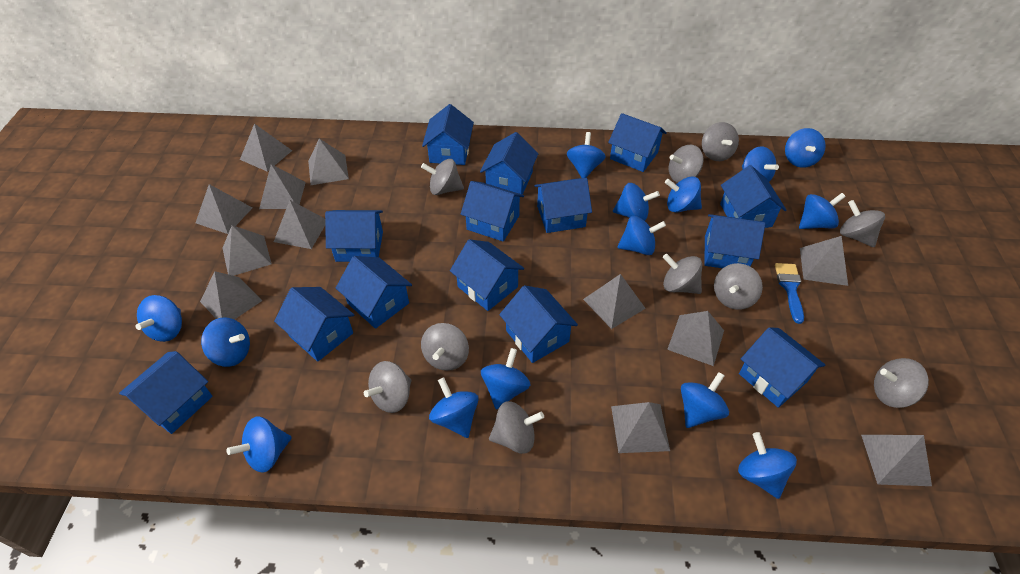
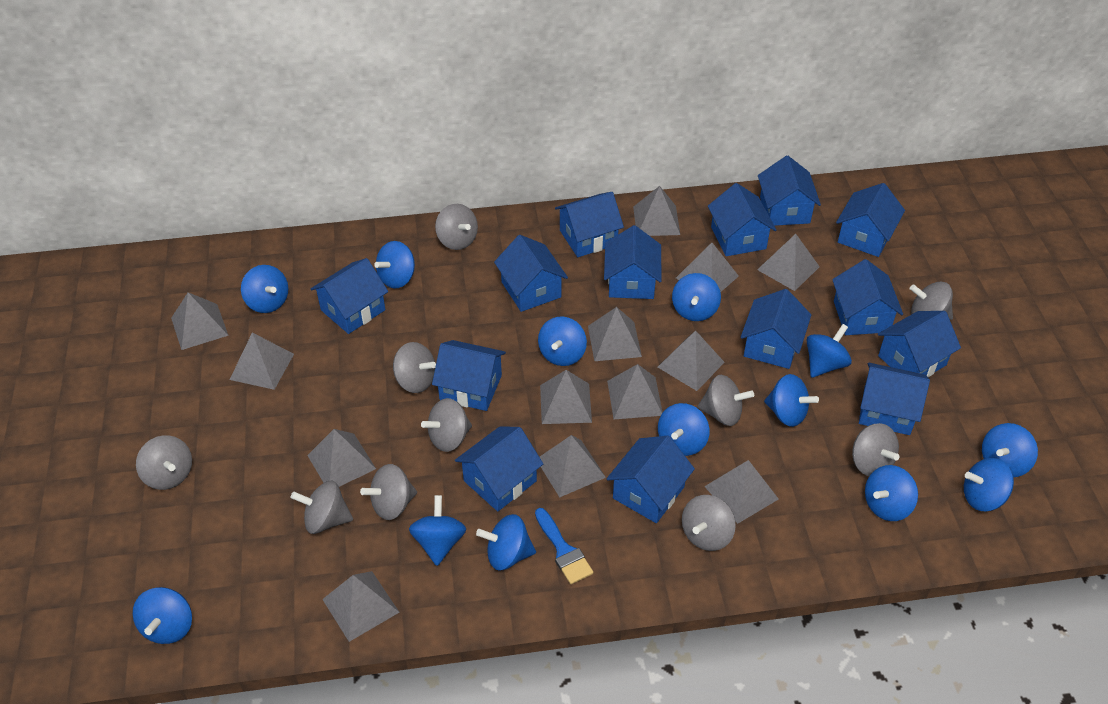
blue spinning top: 14 -> 13
grey pyramid: 12 -> 13

